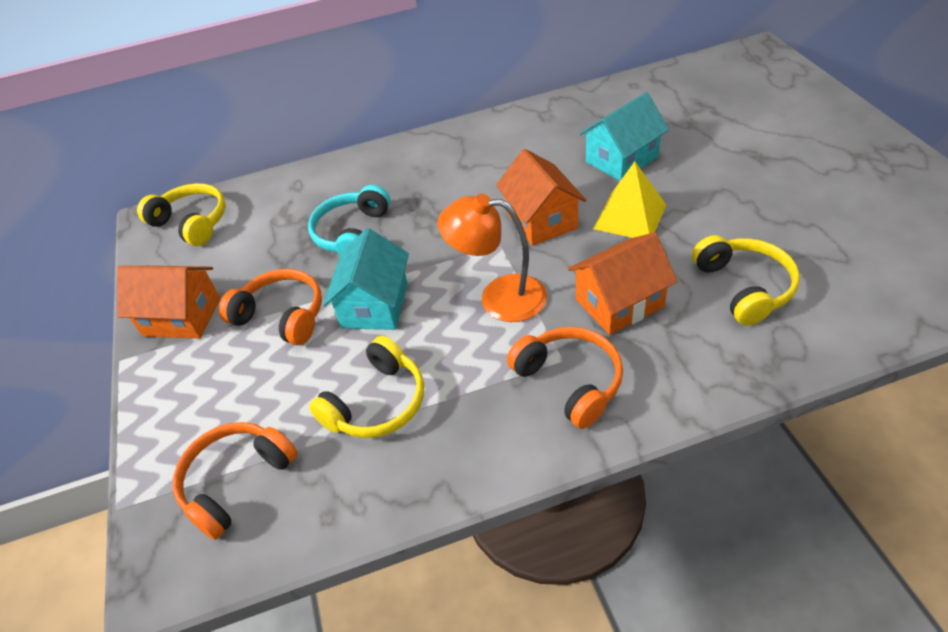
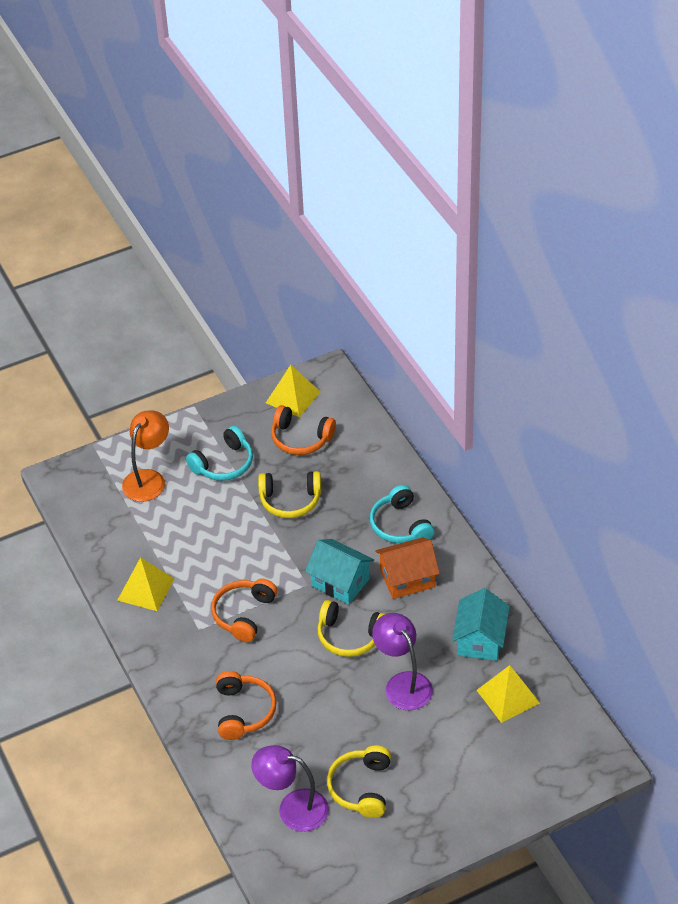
orange house: 3 -> 1
purple lamp: 0 -> 2
turquoise headphones: 1 -> 2
yellow pyramid: 1 -> 3

